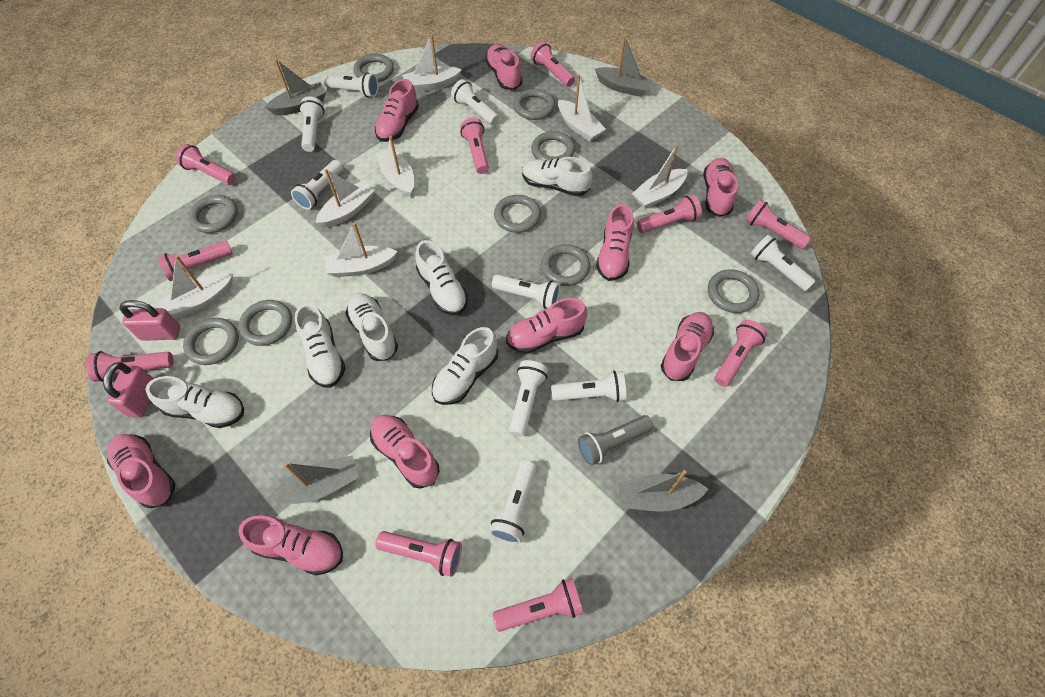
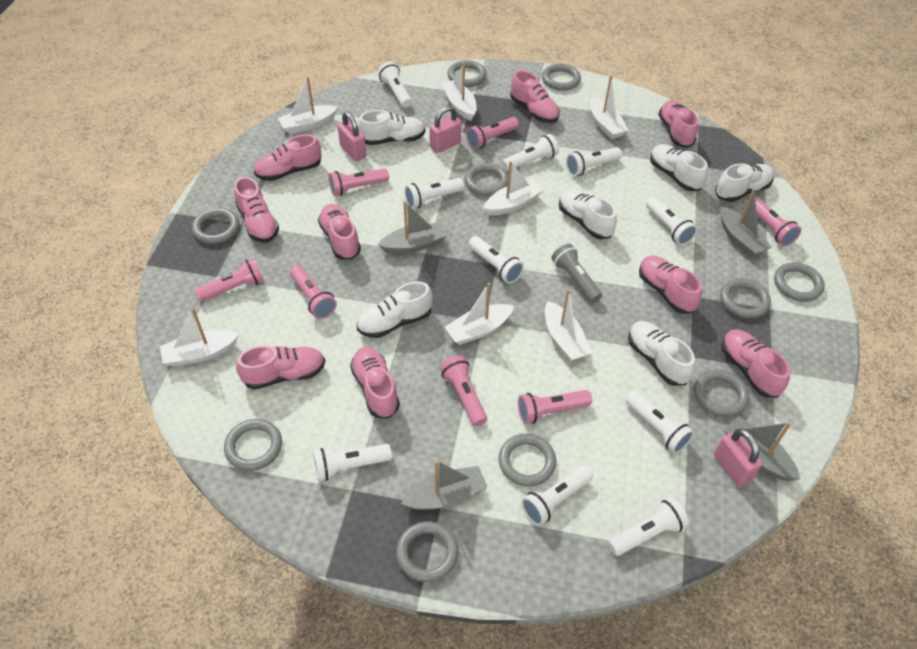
grey ring: 9 -> 10
pink flashlight: 10 -> 7
pink padlock: 2 -> 3
white flashlight: 9 -> 10

